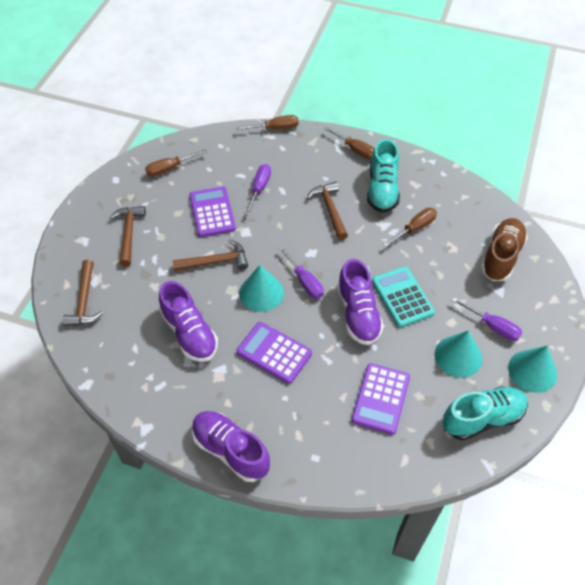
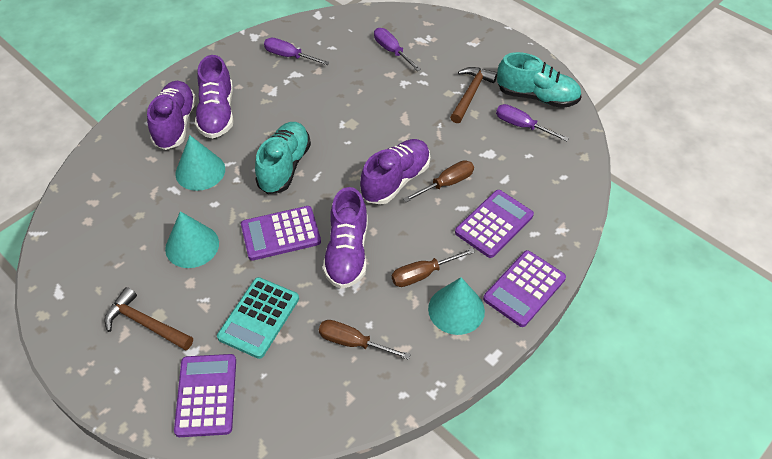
brown hammer: 4 -> 2
brown screwdriver: 4 -> 3
brown shoe: 1 -> 0
purple calculator: 3 -> 4
purple shoe: 3 -> 4

